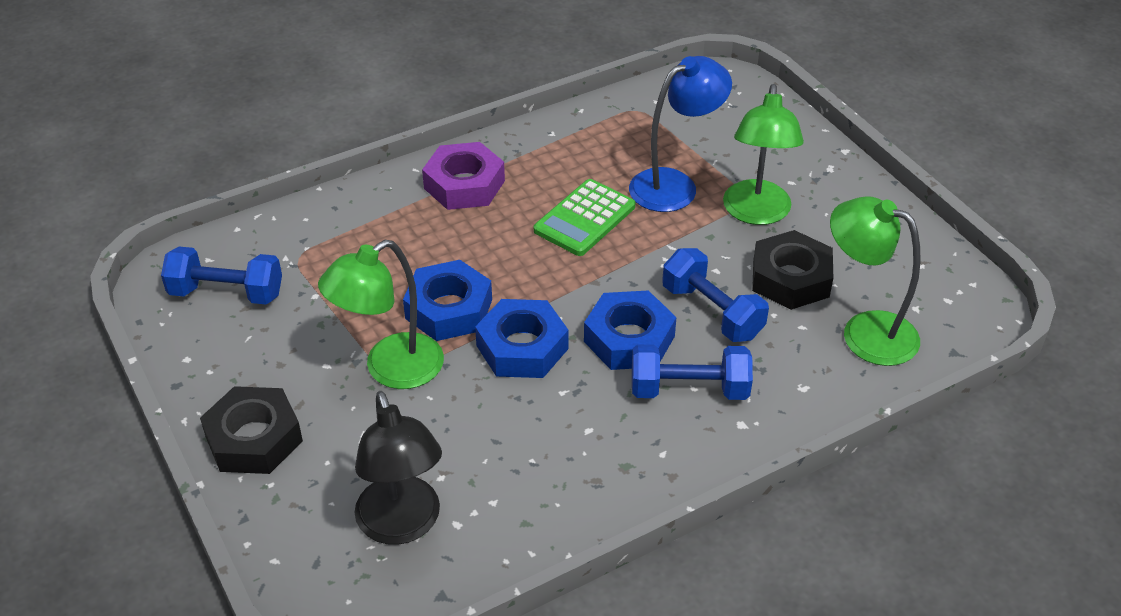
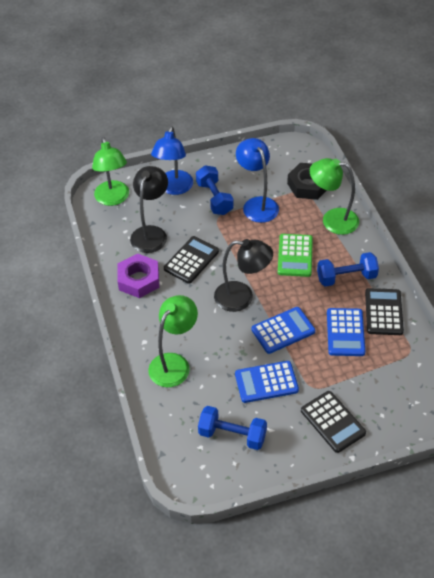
black calculator: 0 -> 3
black lamp: 1 -> 2
black nut: 2 -> 1
blue calculator: 0 -> 3
blue lamp: 1 -> 2
blue nut: 3 -> 0

